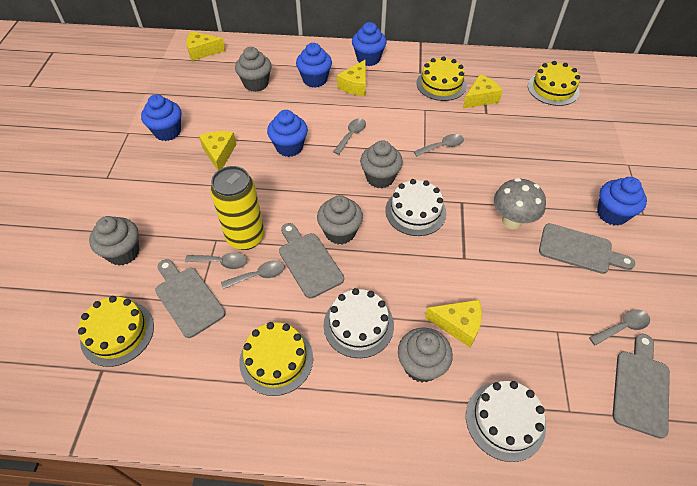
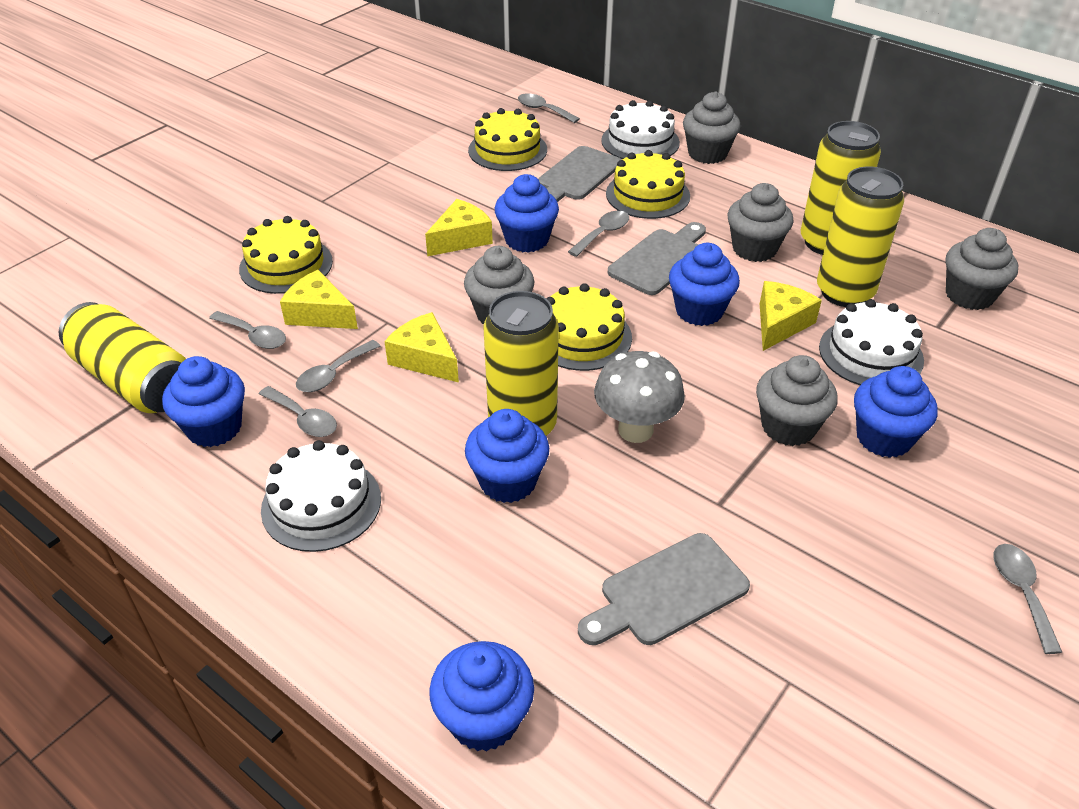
blue cupcake: 5 -> 6
grey cutting board: 4 -> 3
grey spoon: 5 -> 6
yellow can: 1 -> 4
yellow cheese: 5 -> 4

